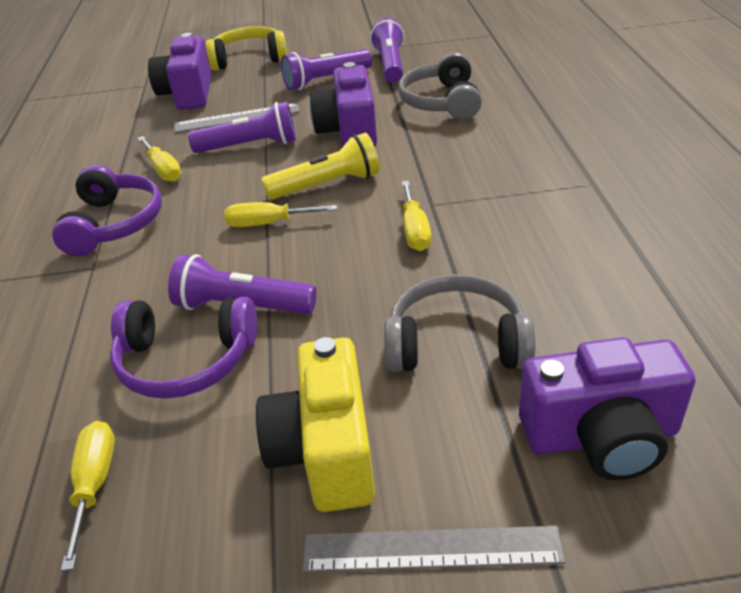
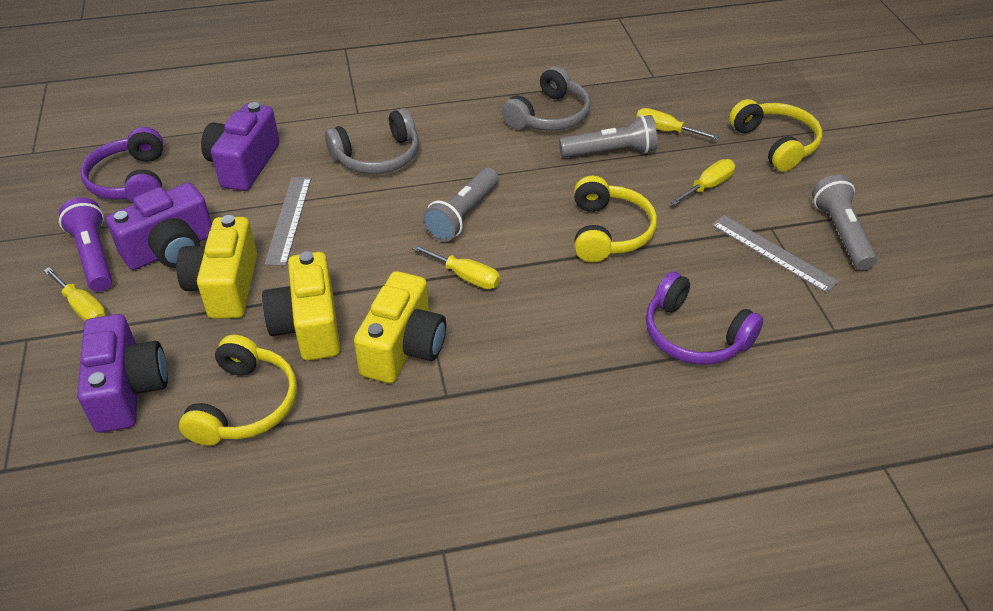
grey flashlight: 0 -> 3
purple flashlight: 4 -> 1
yellow camera: 1 -> 3
yellow flashlight: 1 -> 0
yellow headphones: 1 -> 3

